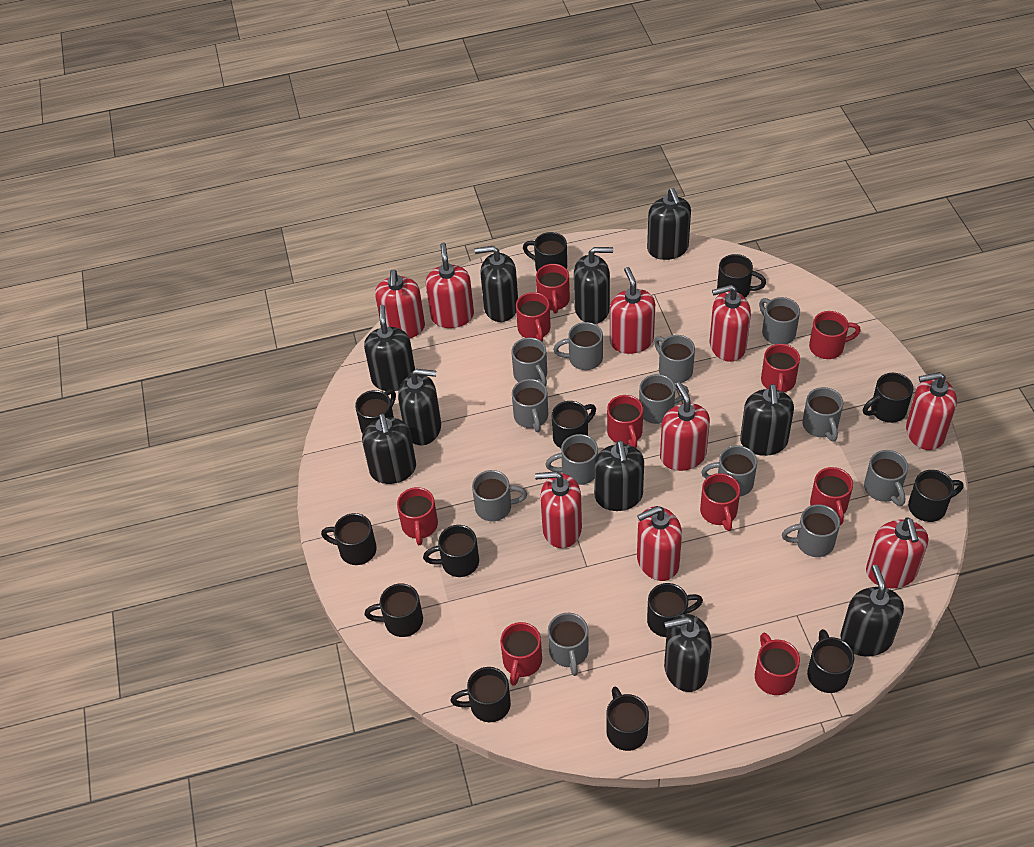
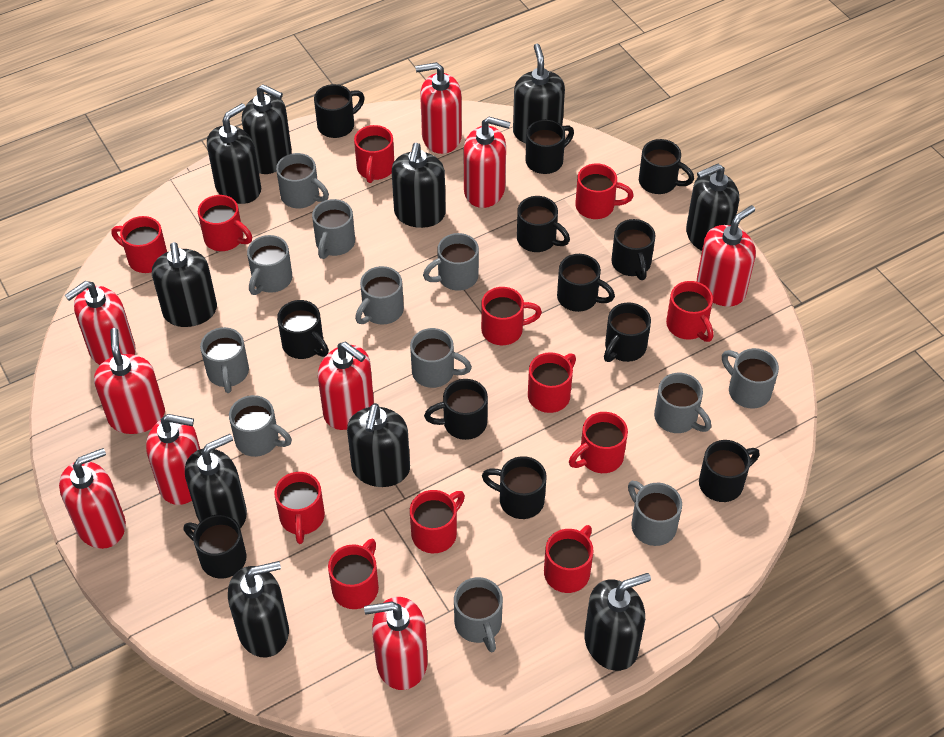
black mug: 13 -> 12
grey mug: 13 -> 12
red mug: 10 -> 12

